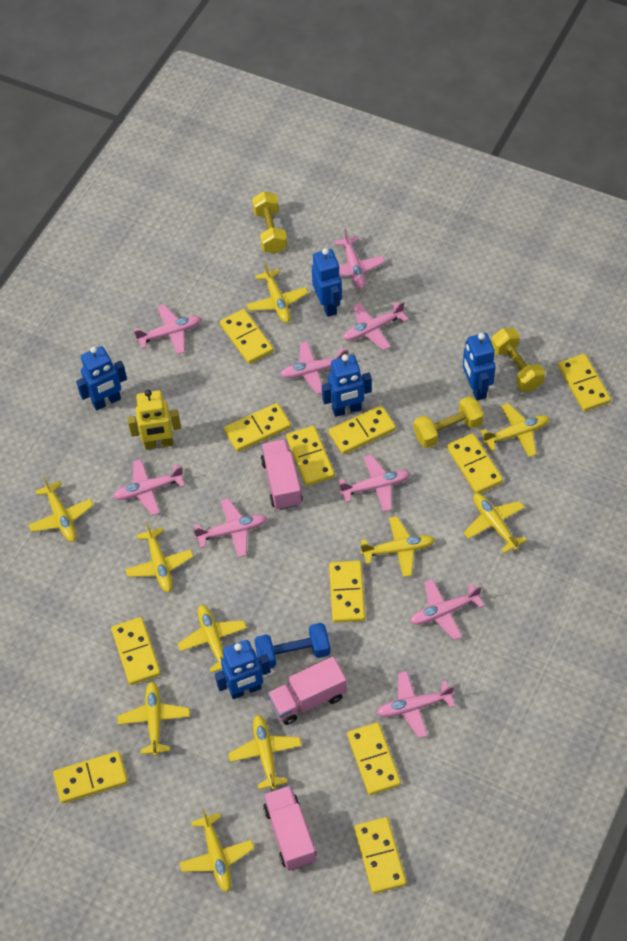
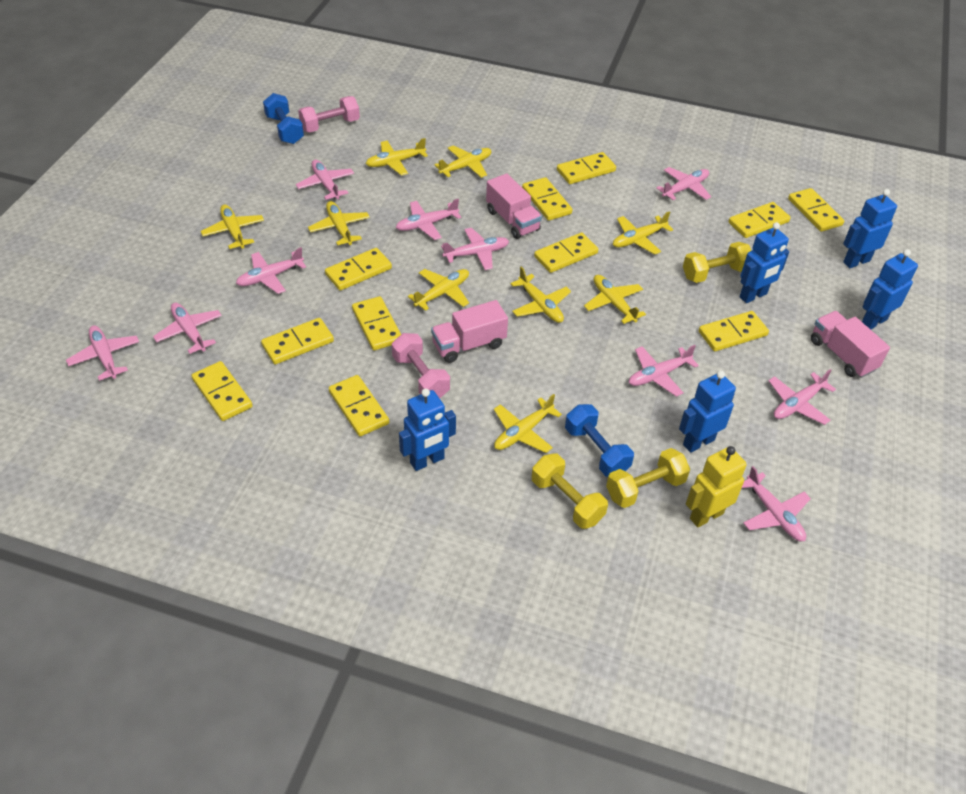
blue dumbbell: 1 -> 2
pink dumbbell: 0 -> 2
pink plane: 9 -> 10
yellow plane: 10 -> 9

